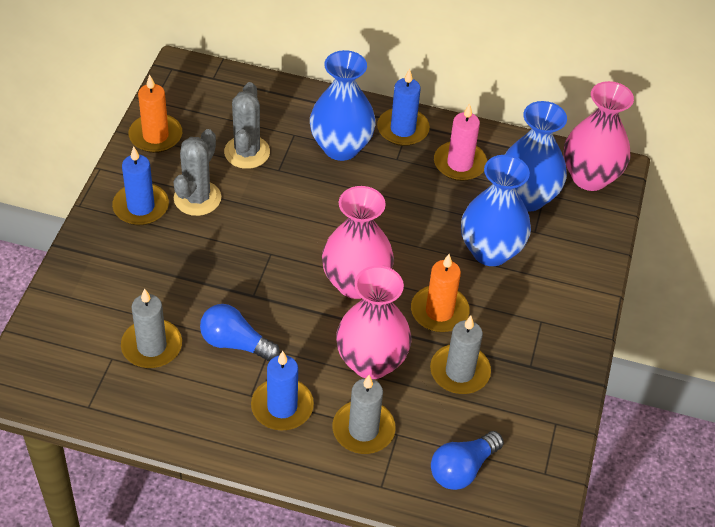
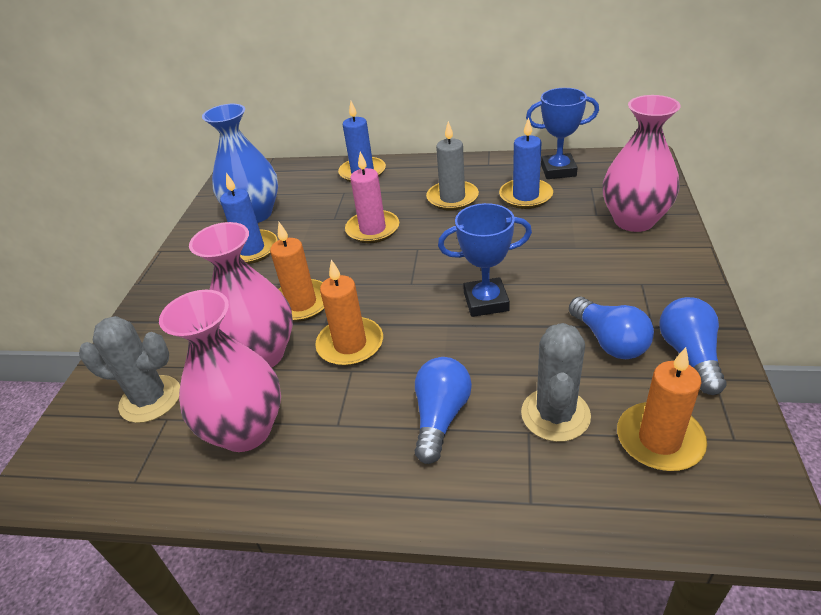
blue light bulb: 2 -> 3
blue trophy: 0 -> 2
blue vase: 3 -> 1
grey candle: 3 -> 1
orange candle: 2 -> 3

